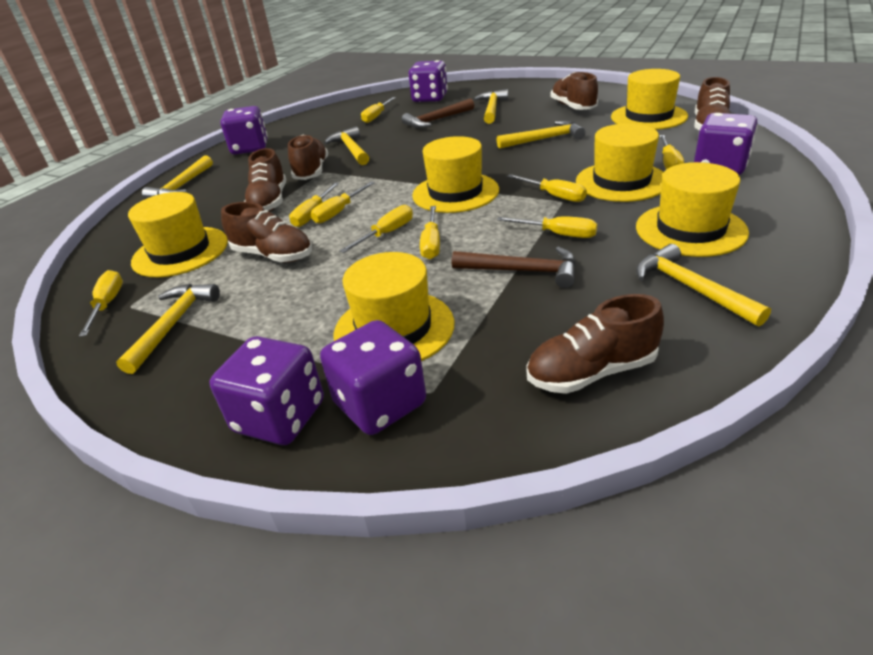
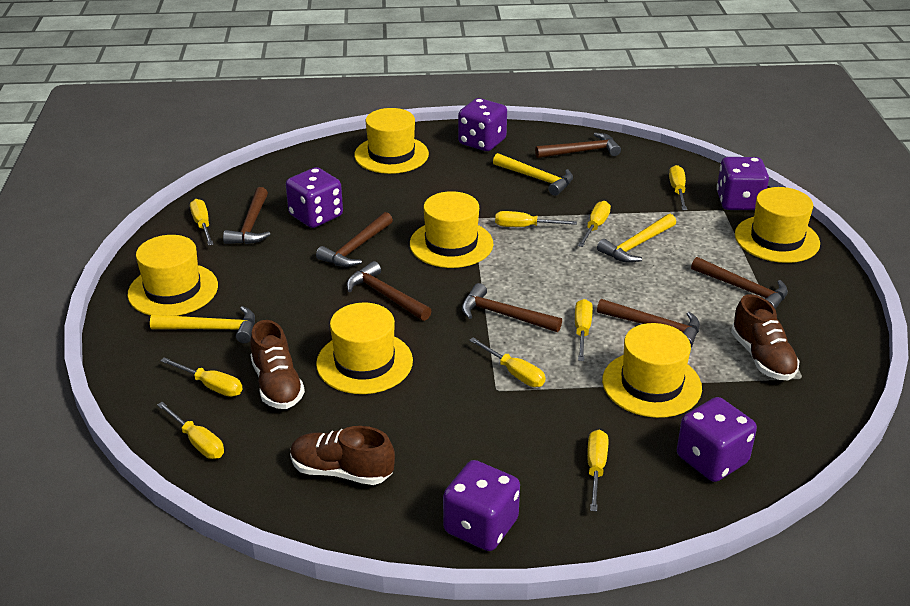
brown hammer: 2 -> 7
brown shoe: 6 -> 3
yellow hammer: 6 -> 3

